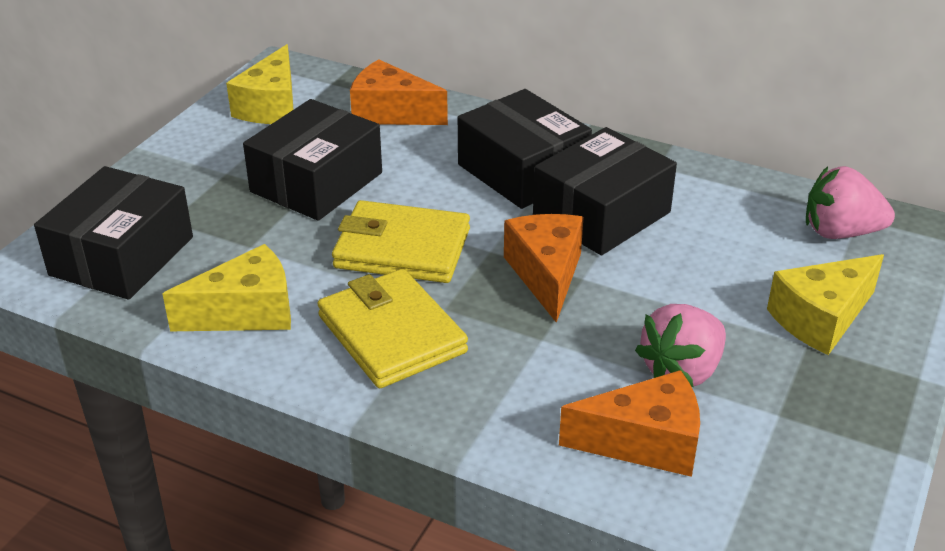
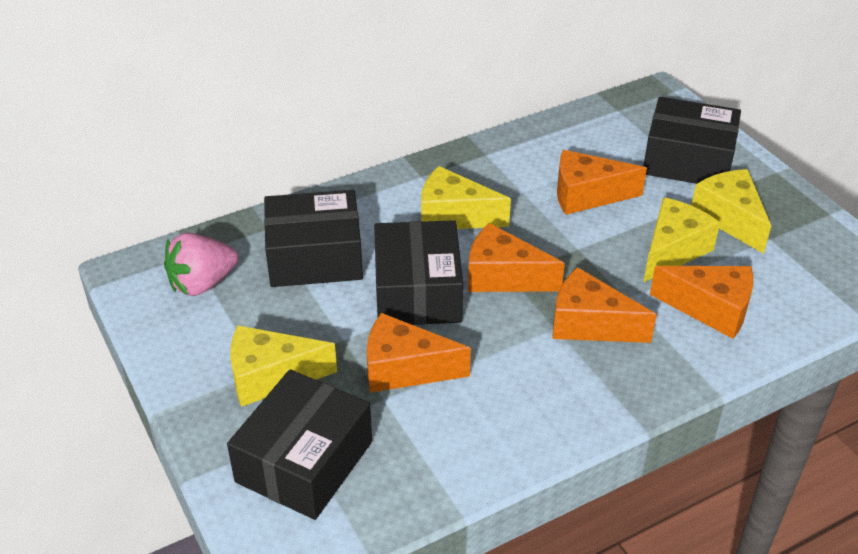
orange cheese: 3 -> 5
pink strawberry: 2 -> 1
yellow cheese: 3 -> 4
yellow wallet: 2 -> 0

